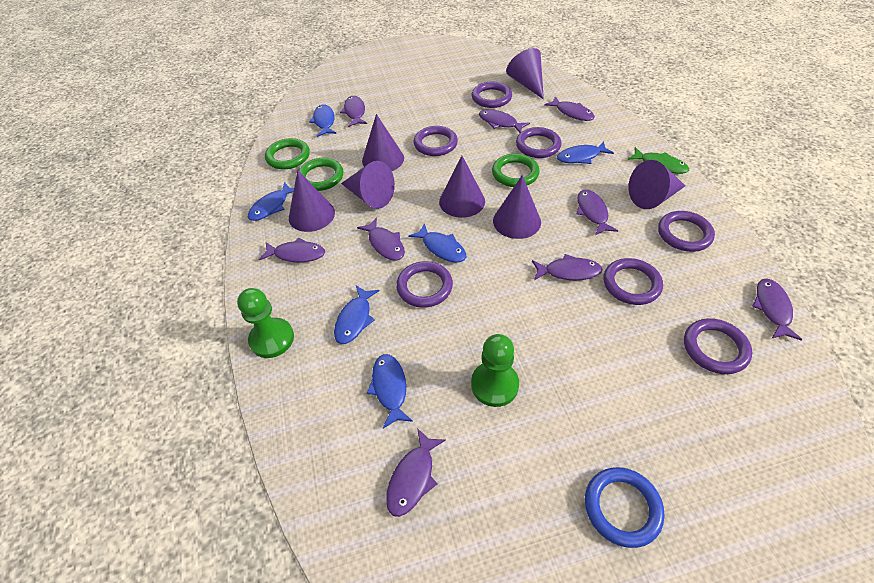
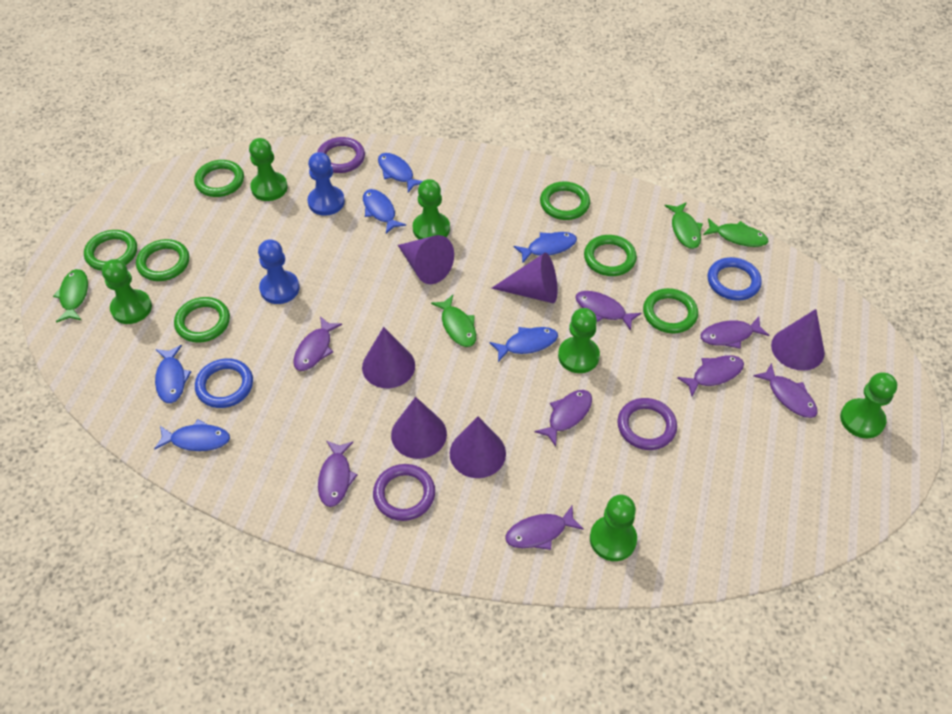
blue pawn: 0 -> 2
blue ring: 1 -> 2
green fish: 1 -> 4
green pawn: 2 -> 6
green ring: 3 -> 7
purple cone: 7 -> 6
purple fish: 9 -> 8
purple ring: 7 -> 3

